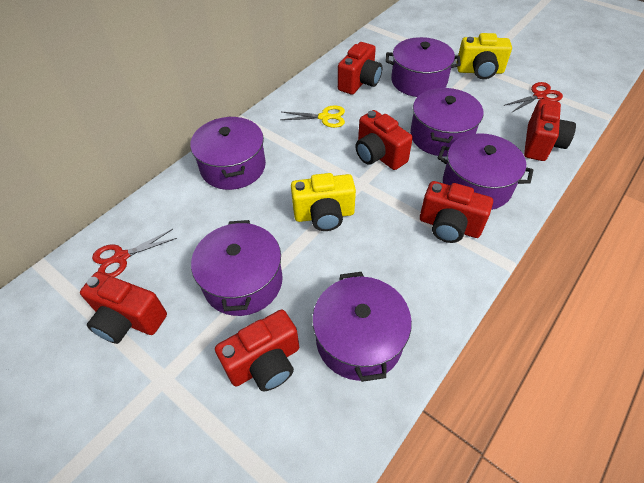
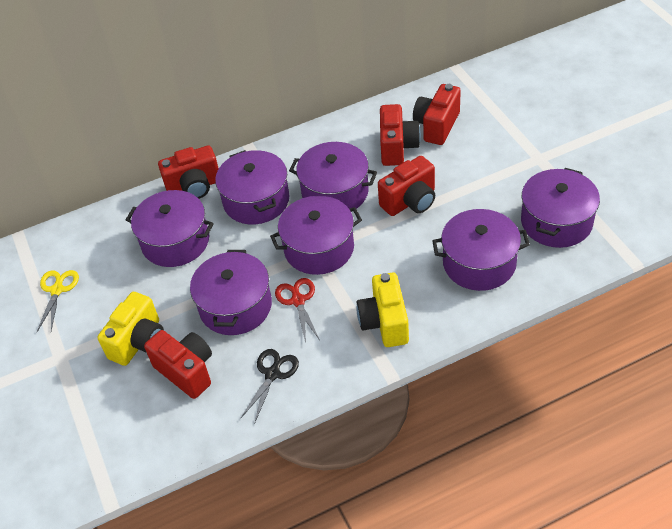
black scissors: 0 -> 1
purple pot: 6 -> 7
red camera: 6 -> 5
red scissors: 2 -> 1

